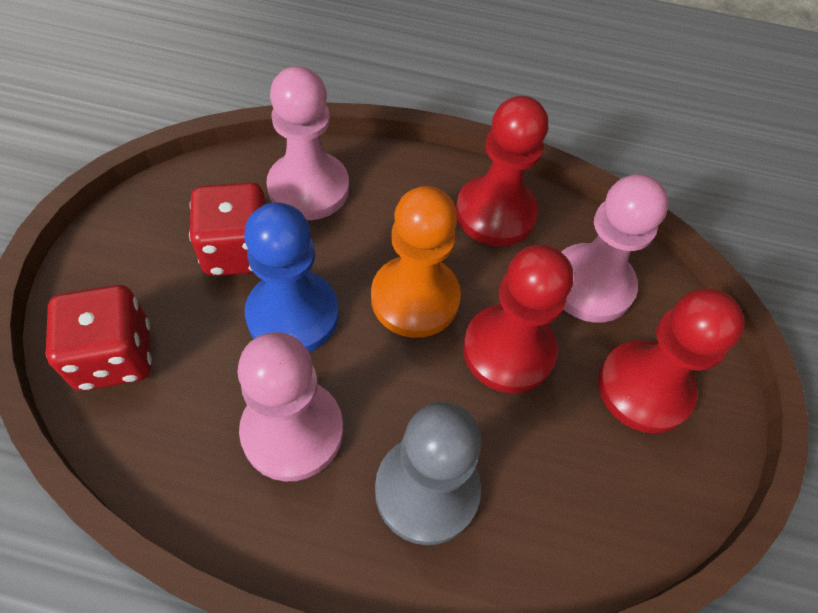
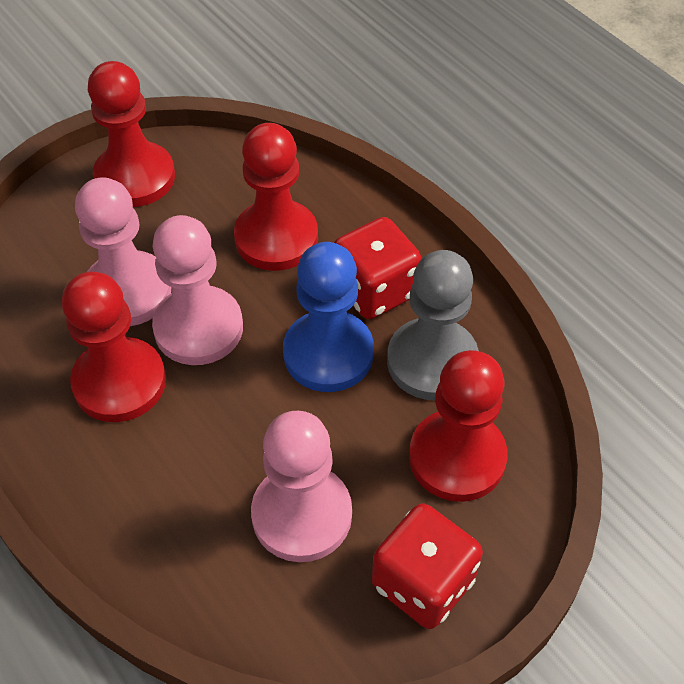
orange pawn: 1 -> 0
red pawn: 3 -> 4

